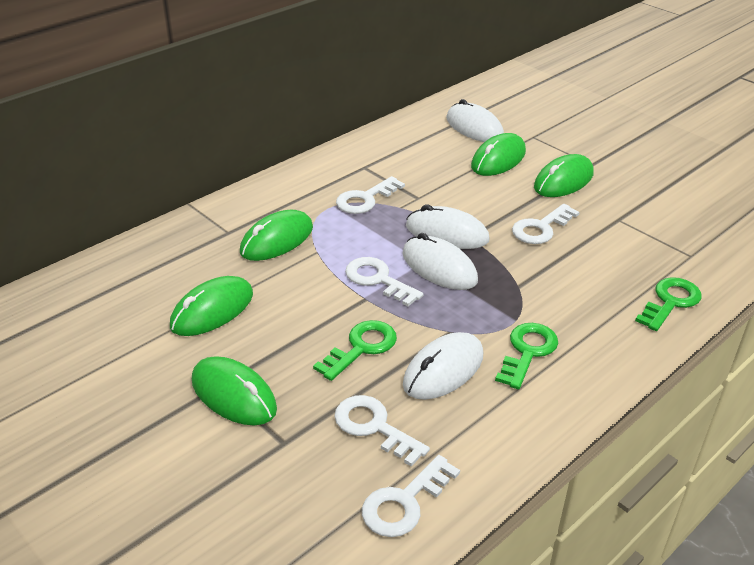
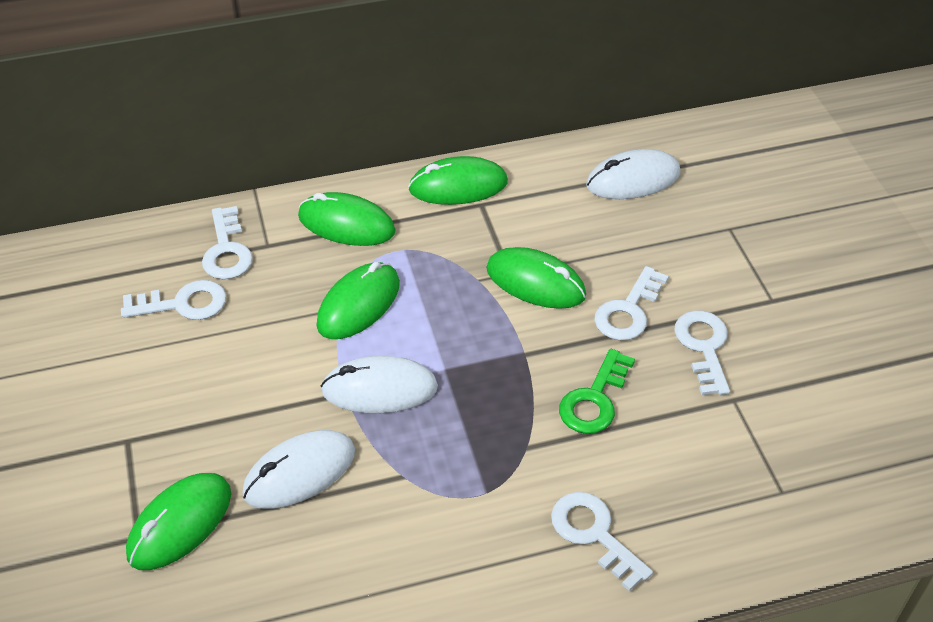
green key: 3 -> 1
white mouse: 4 -> 3

